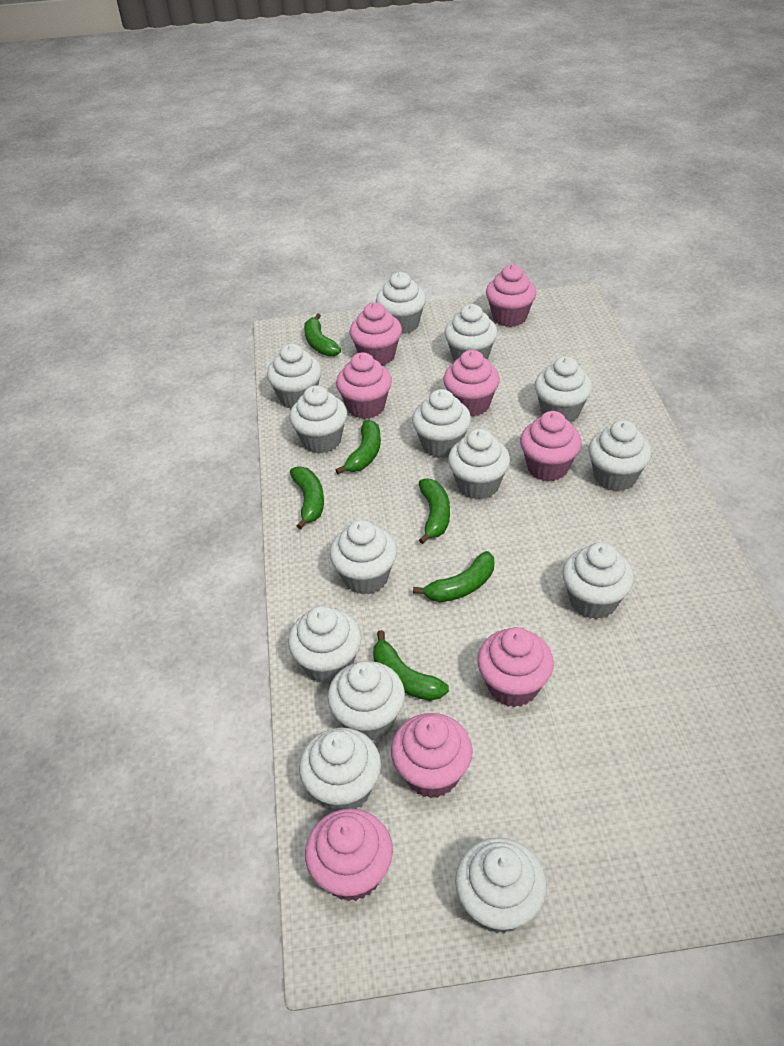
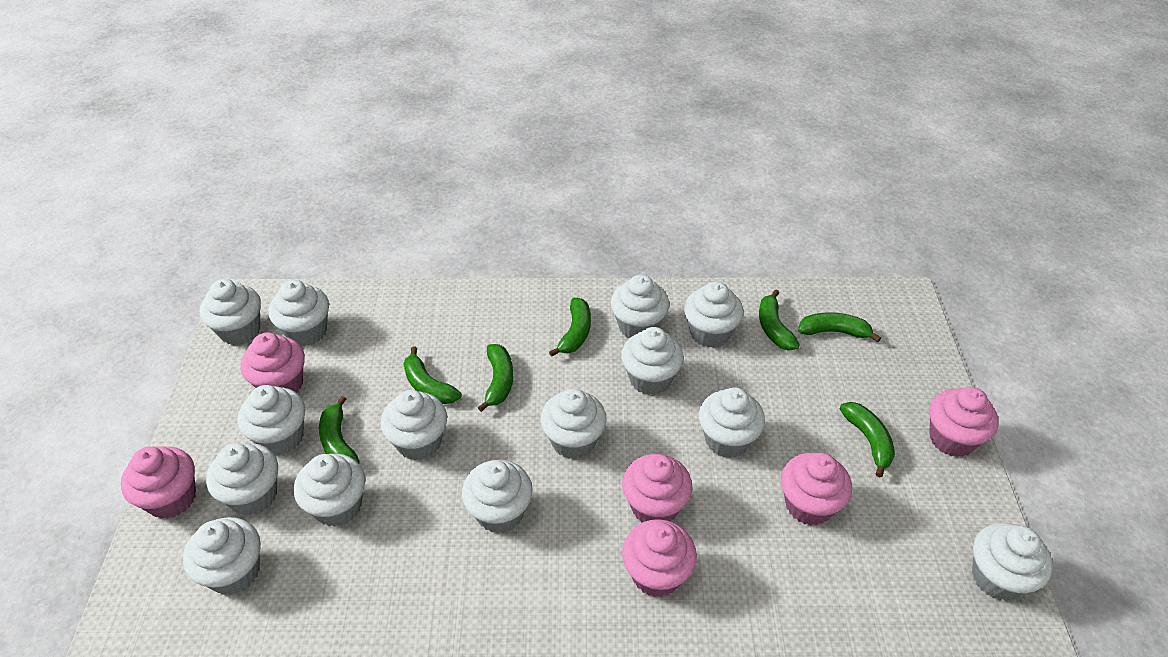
green banana: 6 -> 7
pink cupcake: 8 -> 6

